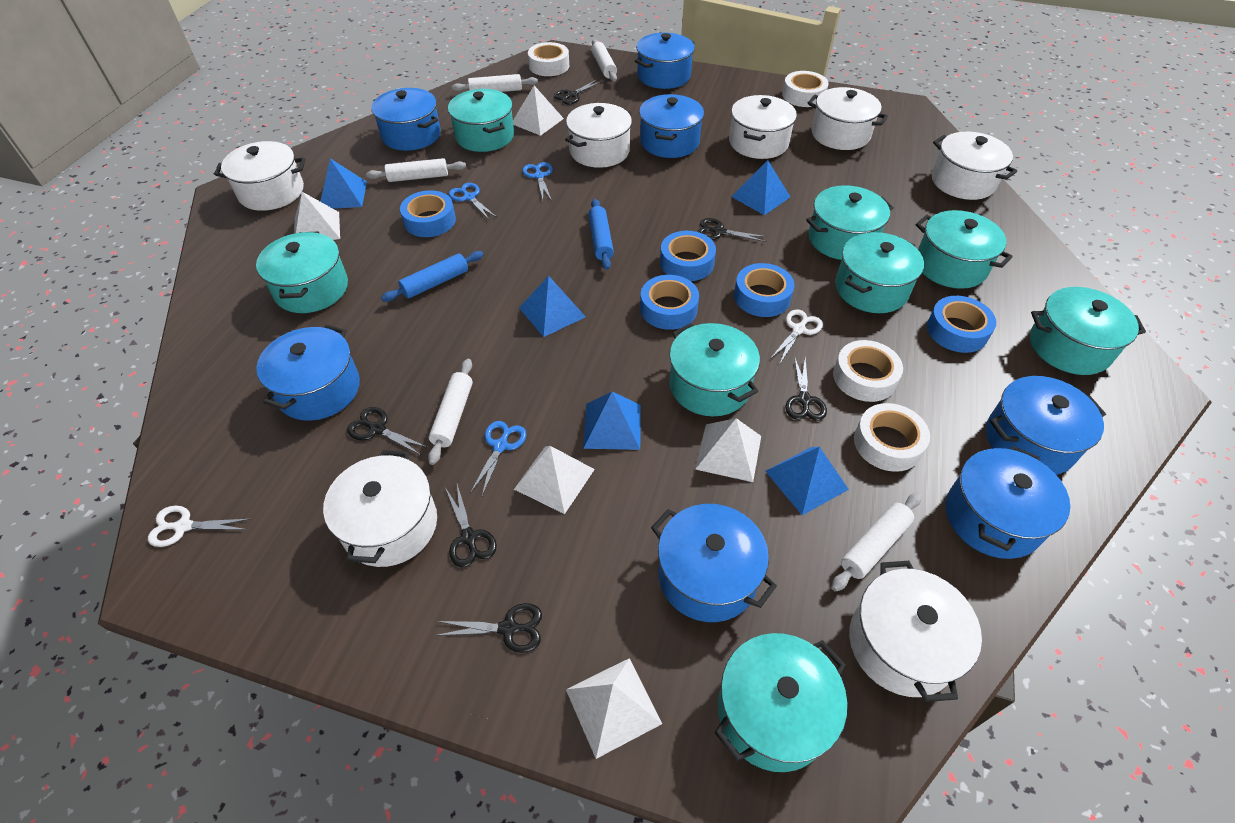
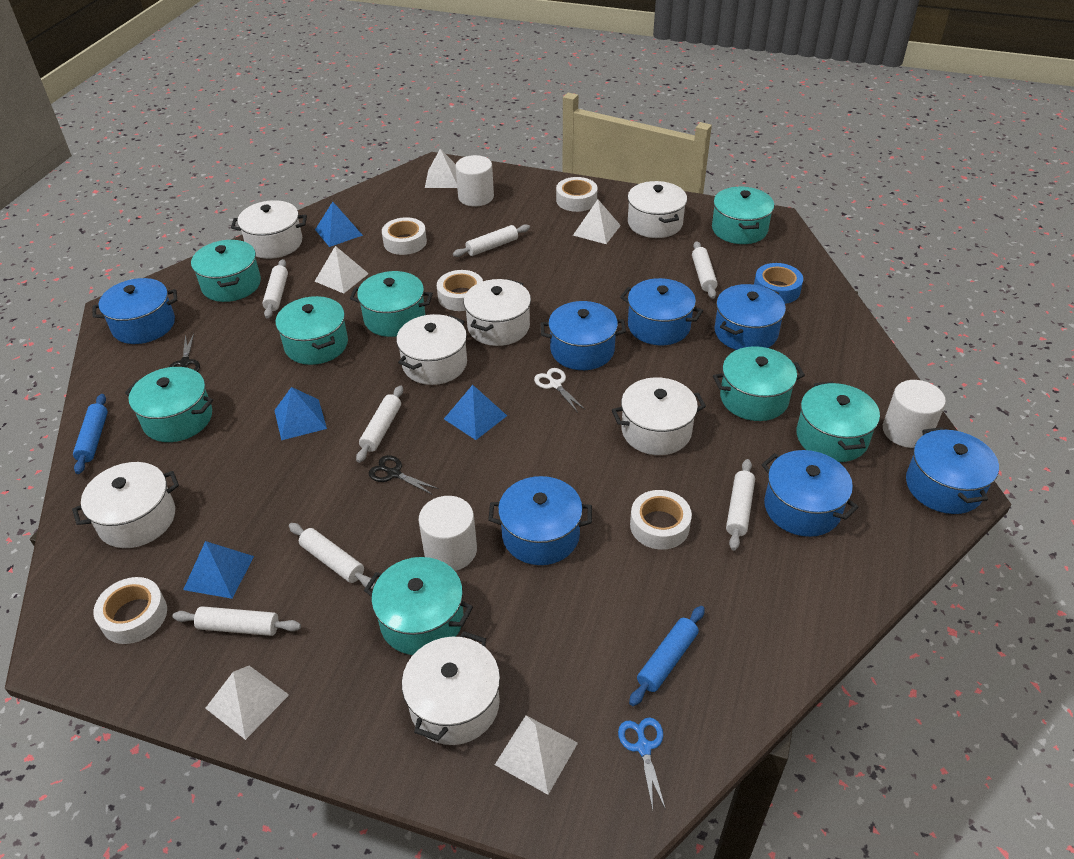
black scissors: 6 -> 2
blue pyramid: 5 -> 4
blue scissors: 3 -> 1
blue tape: 5 -> 1
white cylinder: 0 -> 3
white rolling pin: 5 -> 7
white scissors: 2 -> 1
white tape: 4 -> 5

